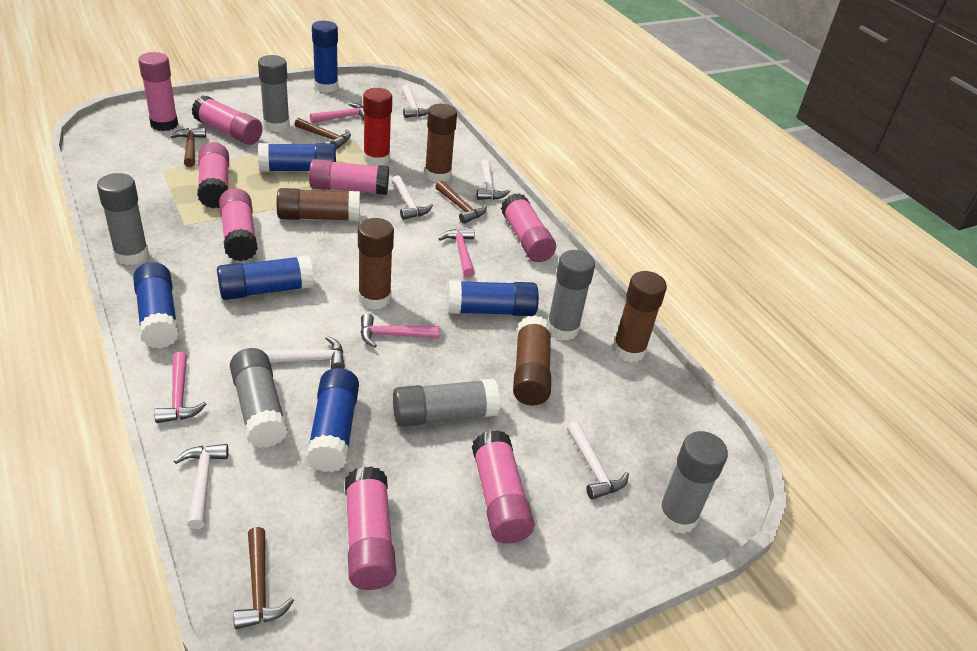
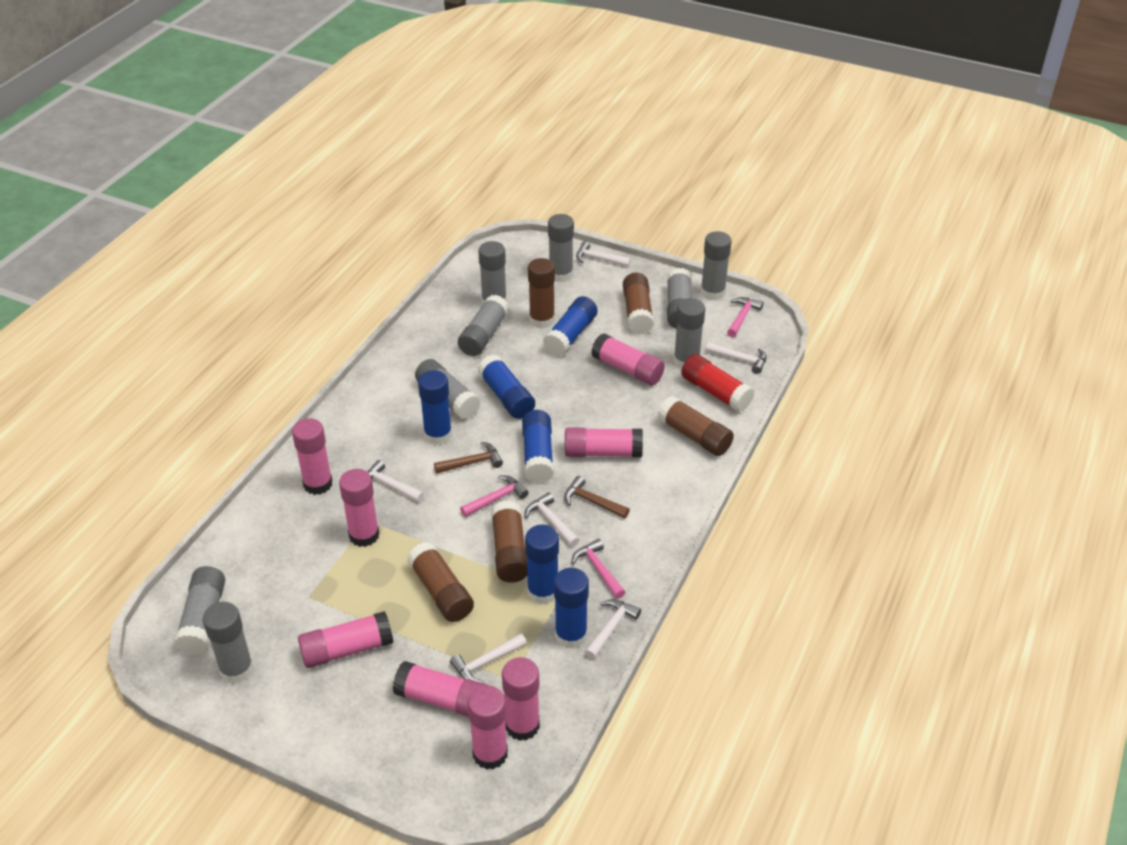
brown hammer: 4 -> 2
grey glue stick: 6 -> 9
pink hammer: 4 -> 3

